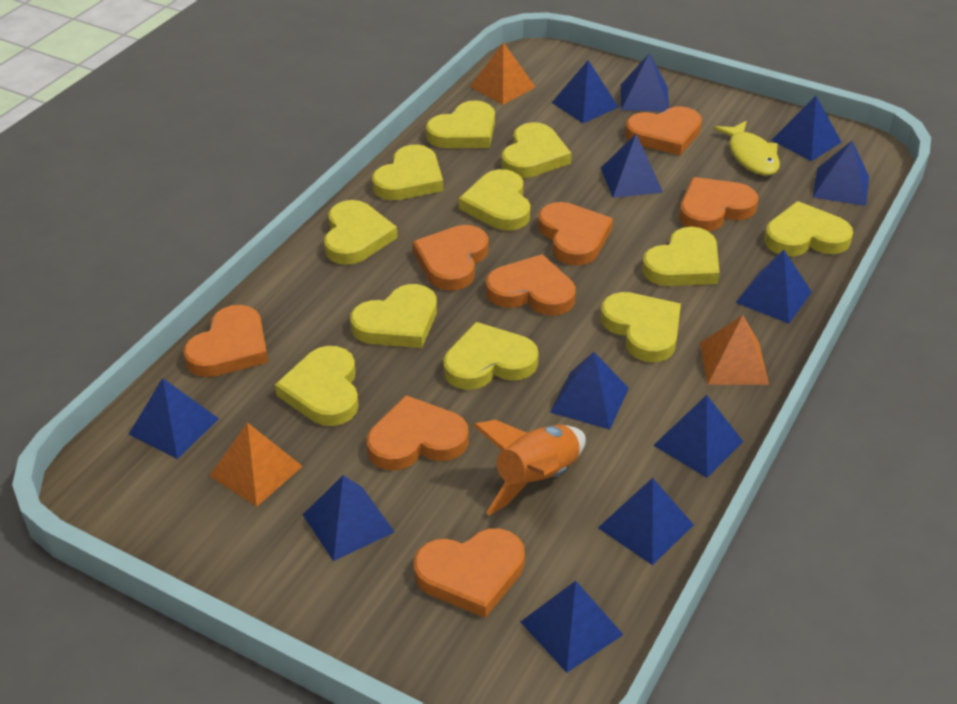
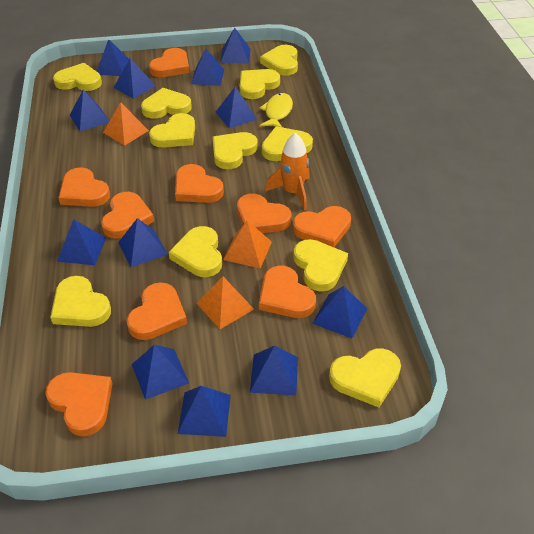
orange heart: 8 -> 9

